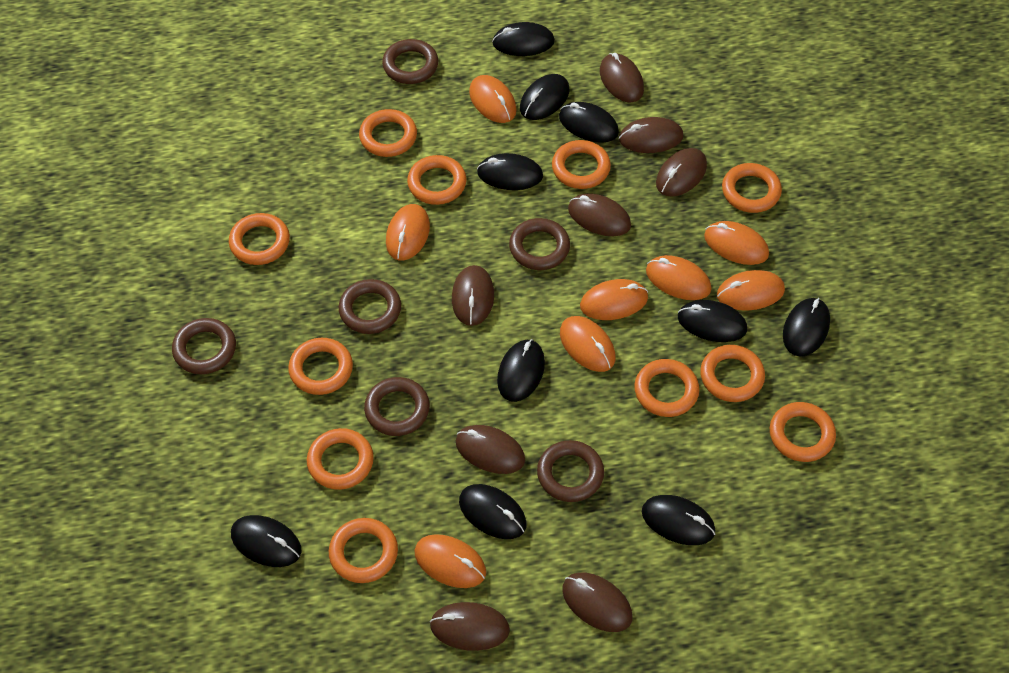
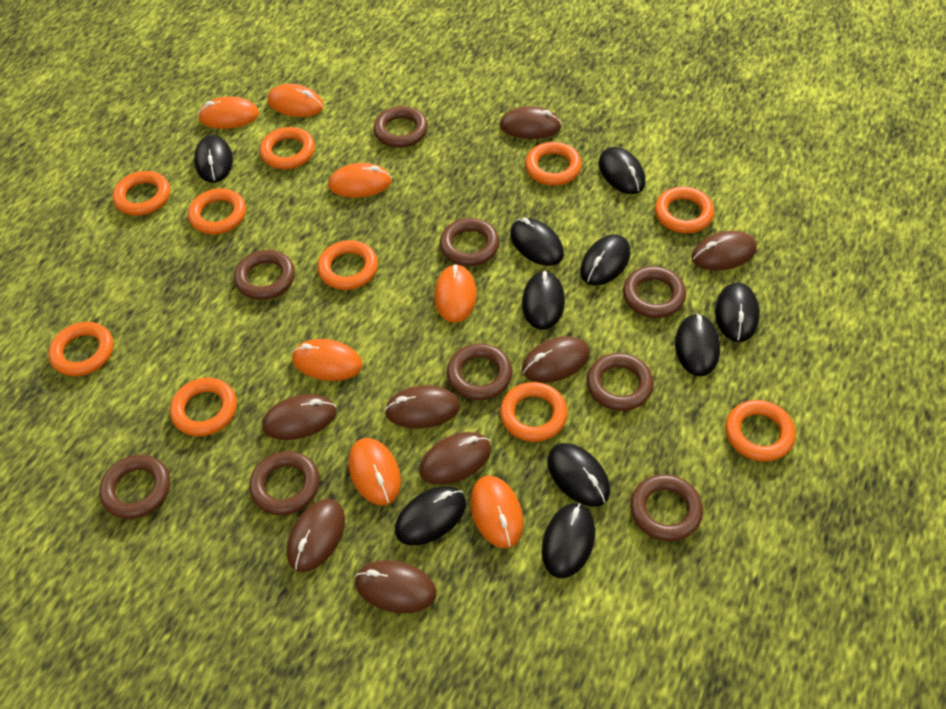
brown ring: 6 -> 9
orange mouse: 8 -> 7
orange ring: 11 -> 10

